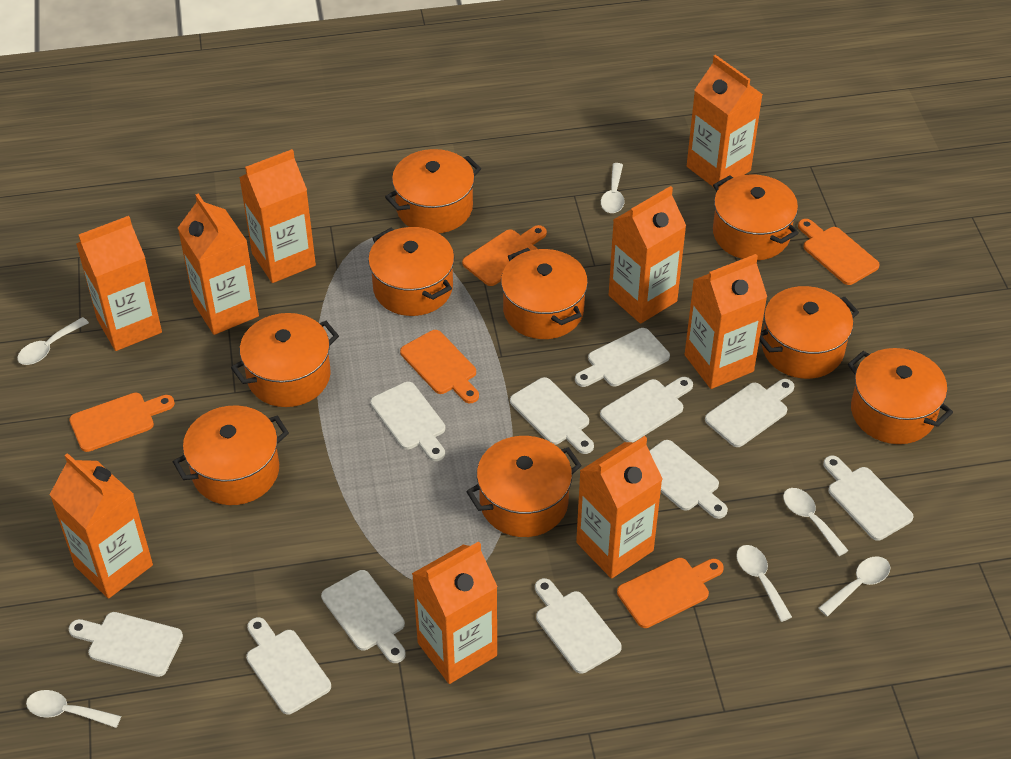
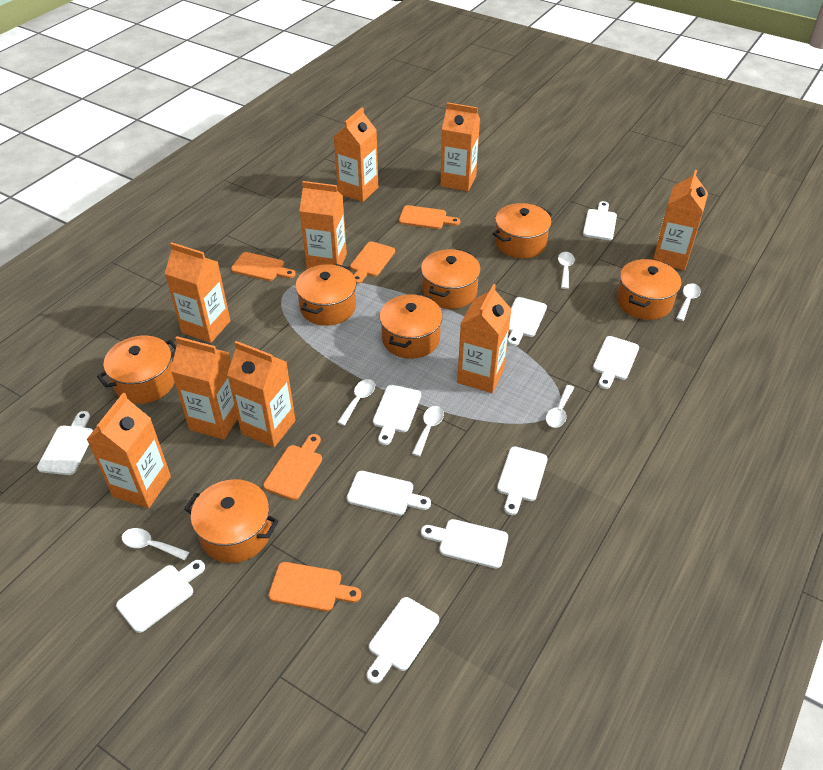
orange pot: 9 -> 7
white cutting board: 11 -> 10

